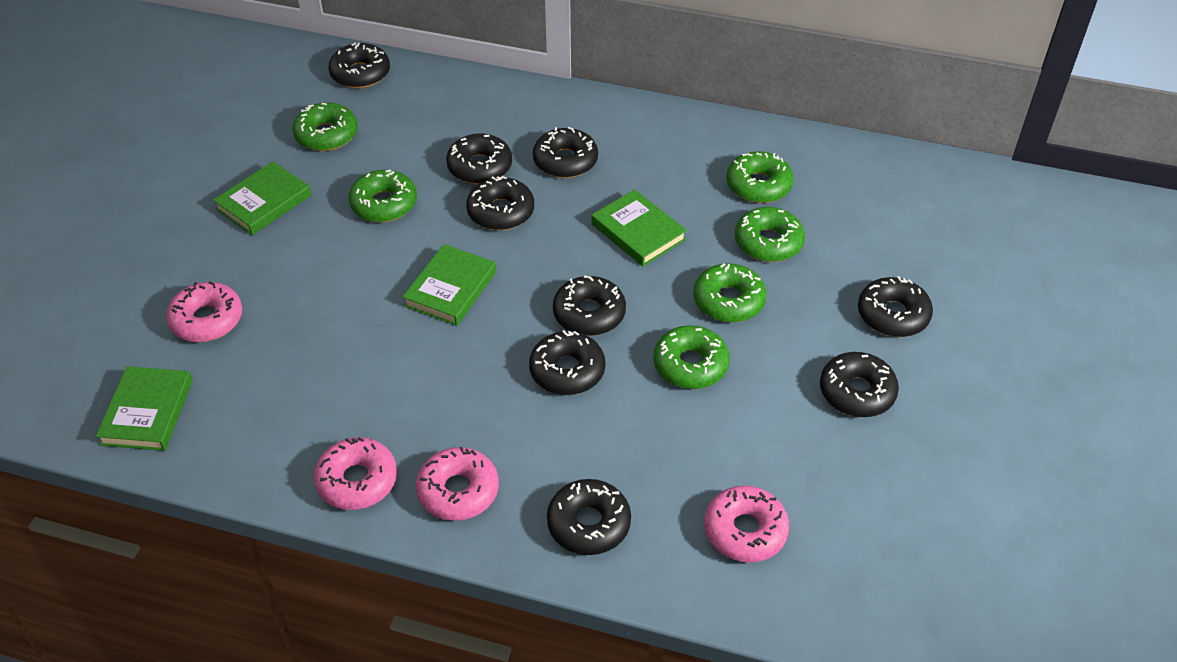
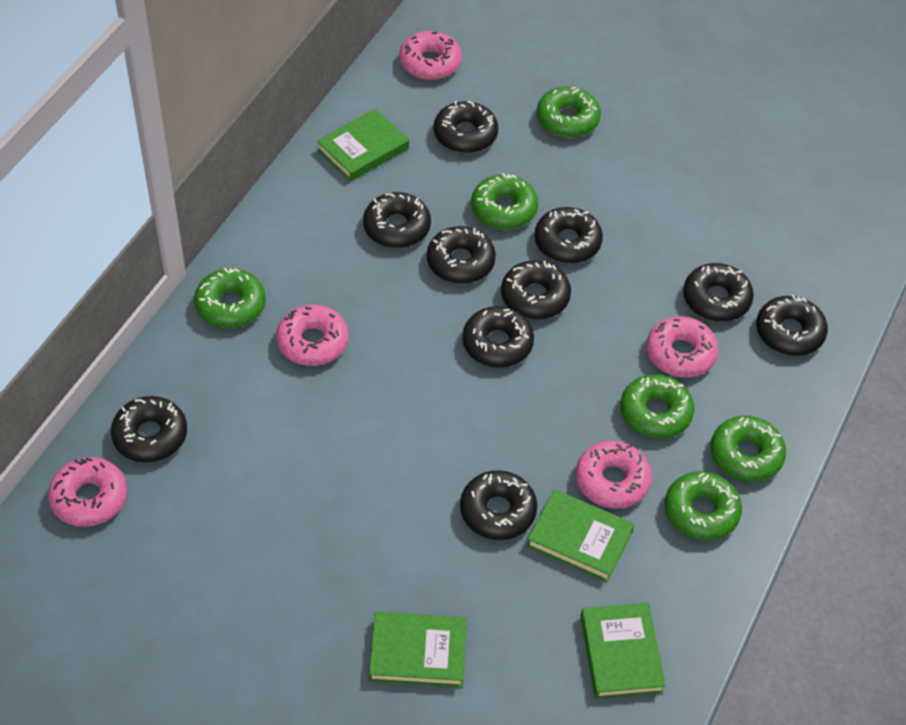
black donut: 9 -> 10
pink donut: 4 -> 5

